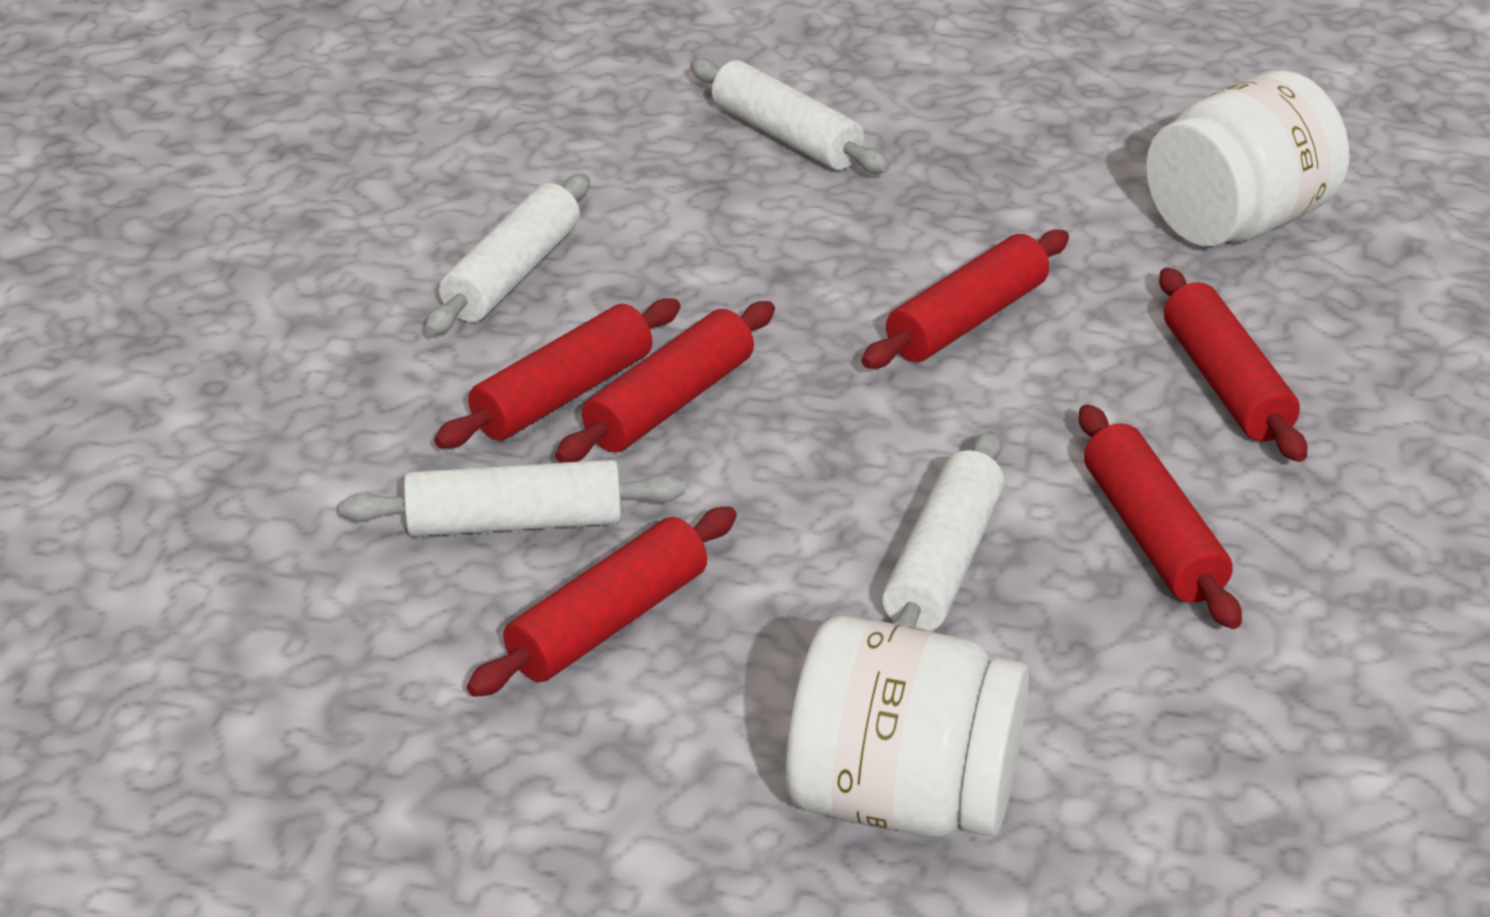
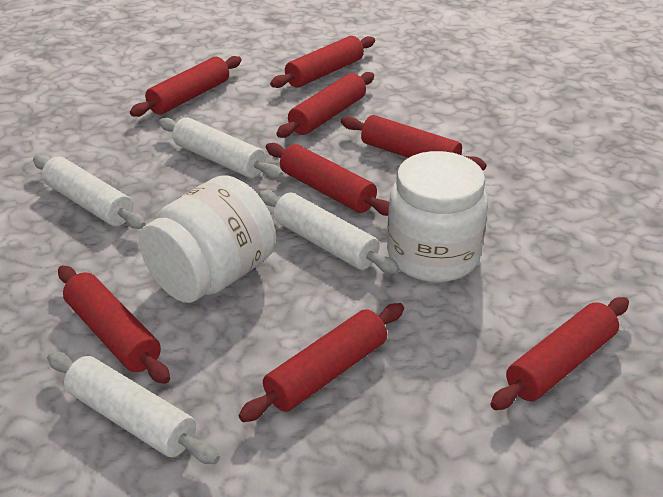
red rolling pin: 6 -> 8

